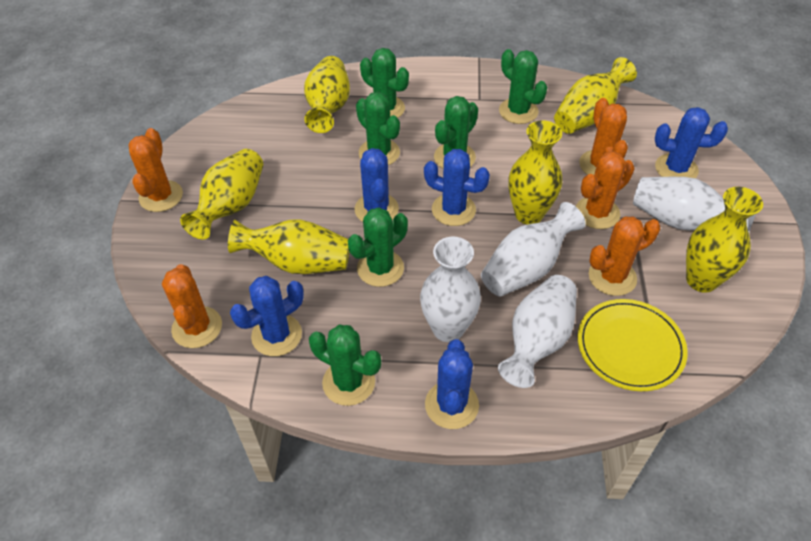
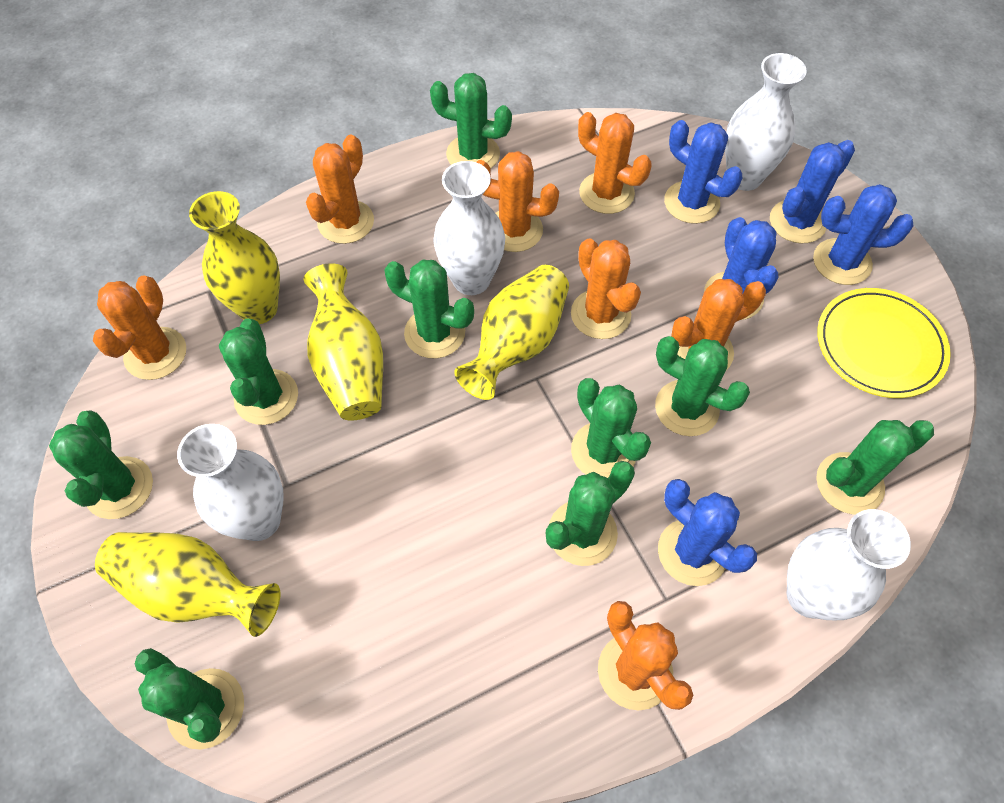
green cactus: 6 -> 9
orange cactus: 5 -> 7
yellow vase: 6 -> 4

